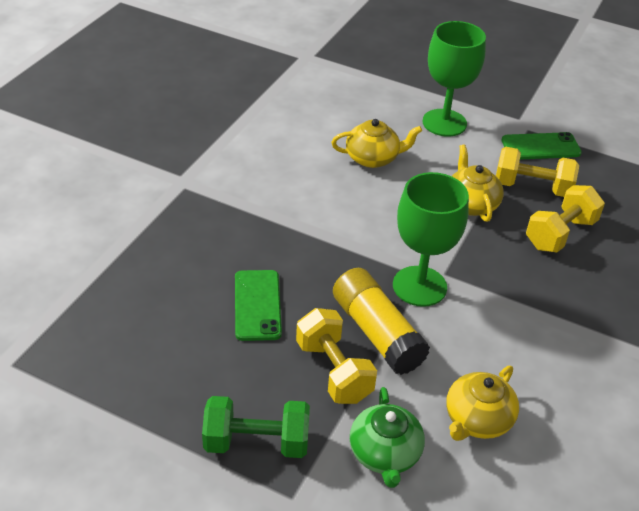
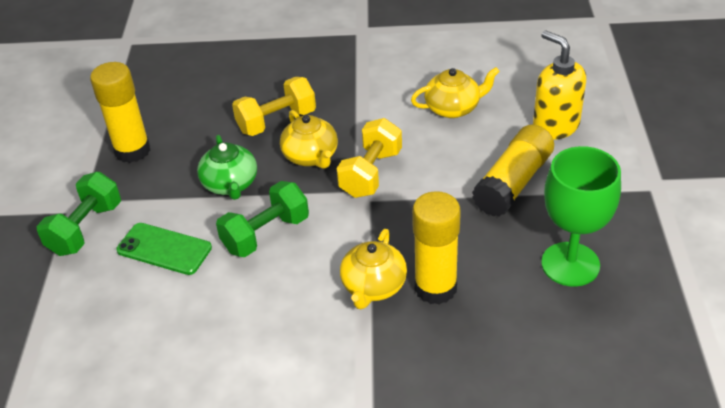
green dumbbell: 1 -> 2
green goblet: 2 -> 1
green phone: 2 -> 1
yellow dumbbell: 3 -> 2
yellow glue stick: 1 -> 3
yellow soap dispenser: 0 -> 1

